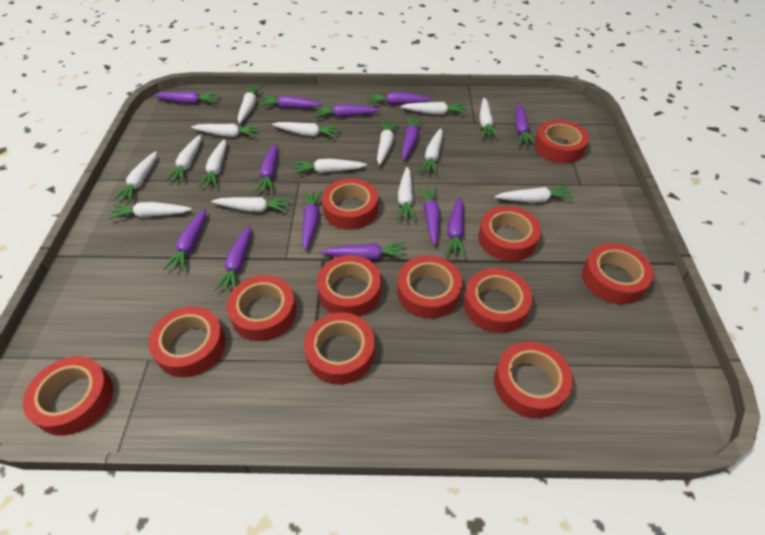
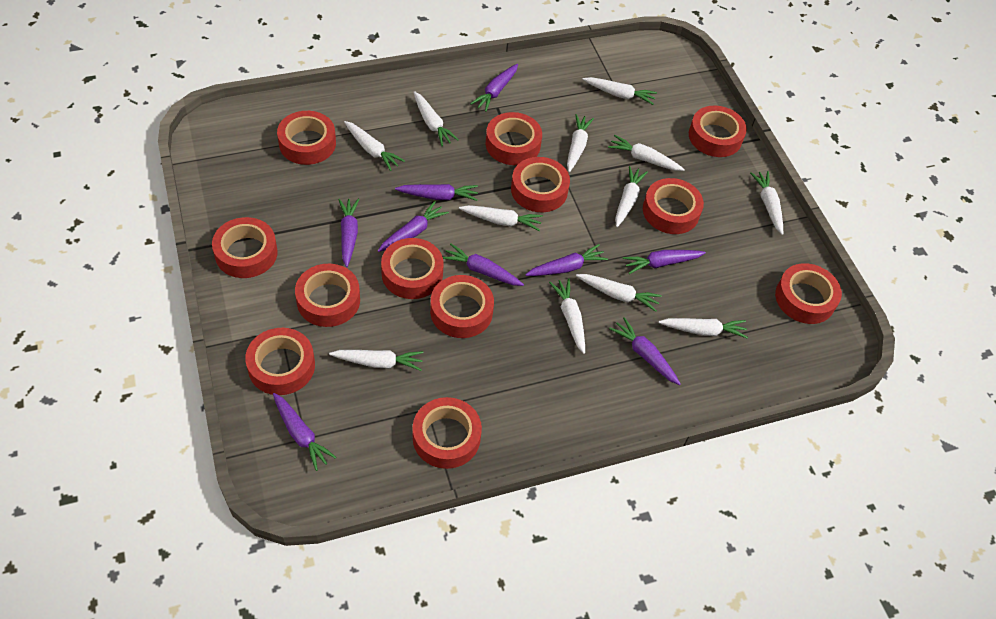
purple carrot: 13 -> 9
white carrot: 15 -> 12

